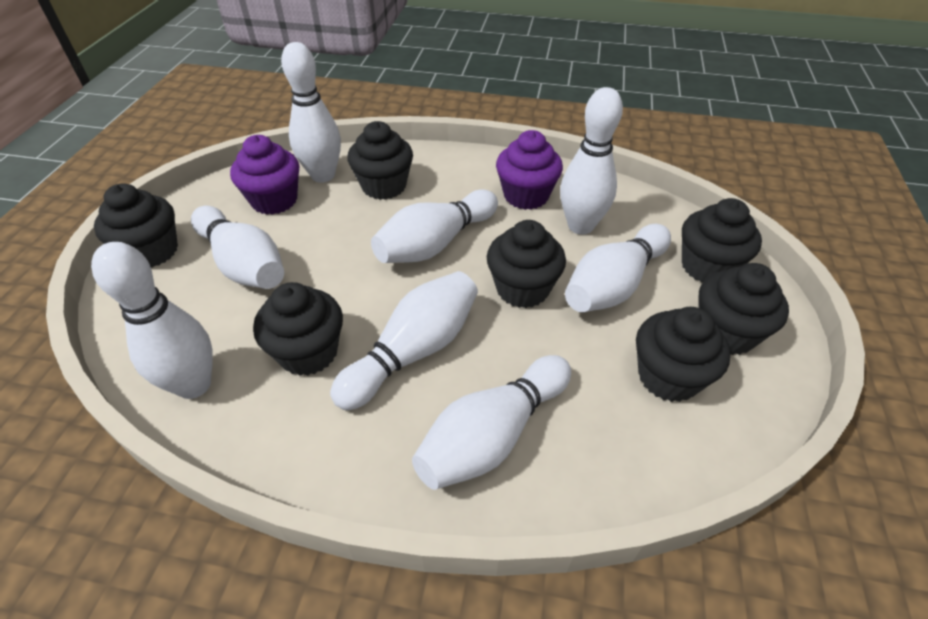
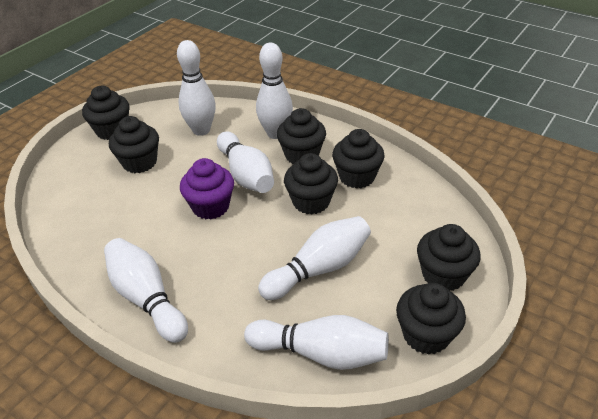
purple cupcake: 2 -> 1
white bowling pin: 8 -> 6

